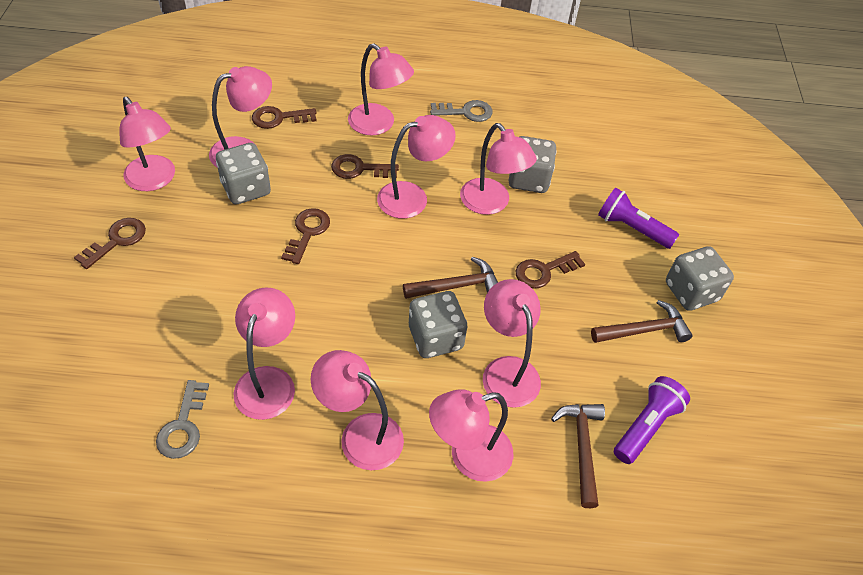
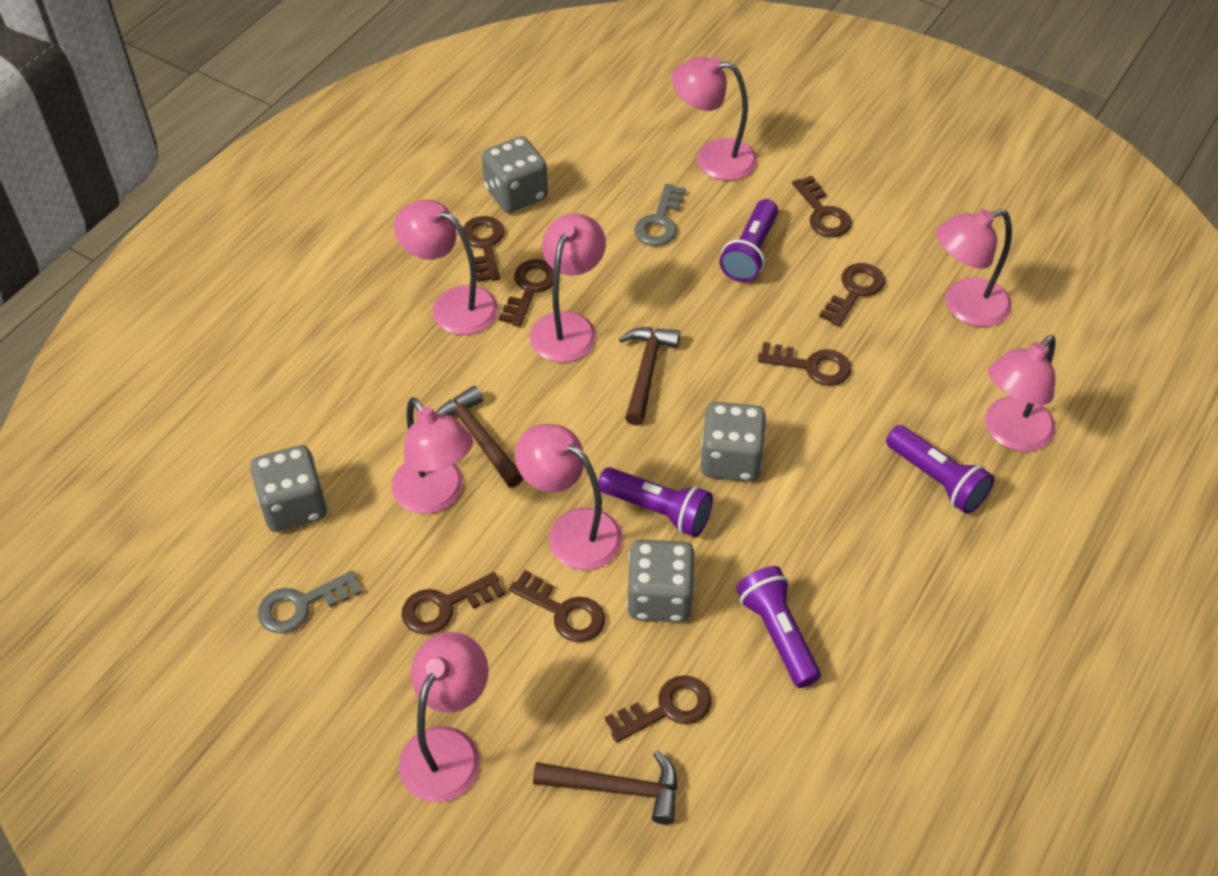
brown key: 5 -> 8
pink lamp: 9 -> 8
purple flashlight: 2 -> 4

